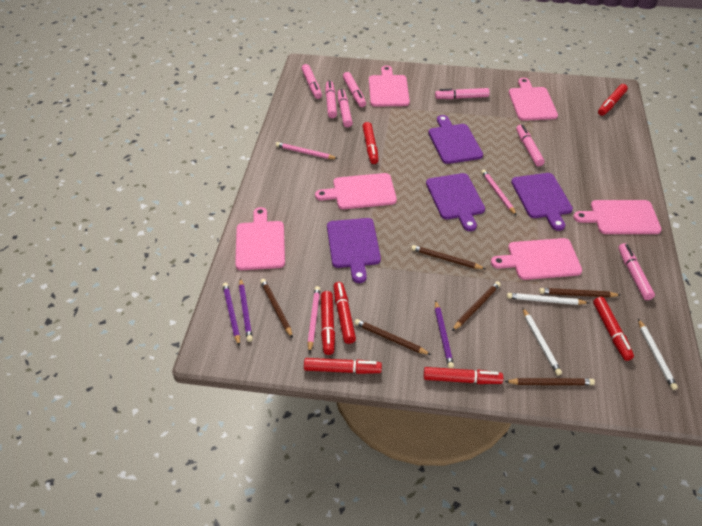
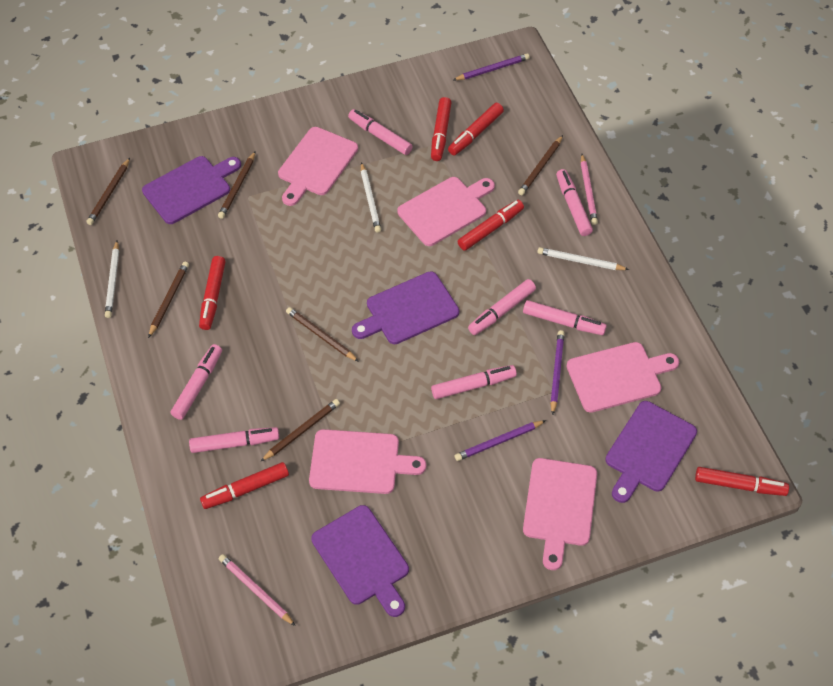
pink cutting board: 6 -> 5
pink pencil: 3 -> 2
red marker: 7 -> 6

